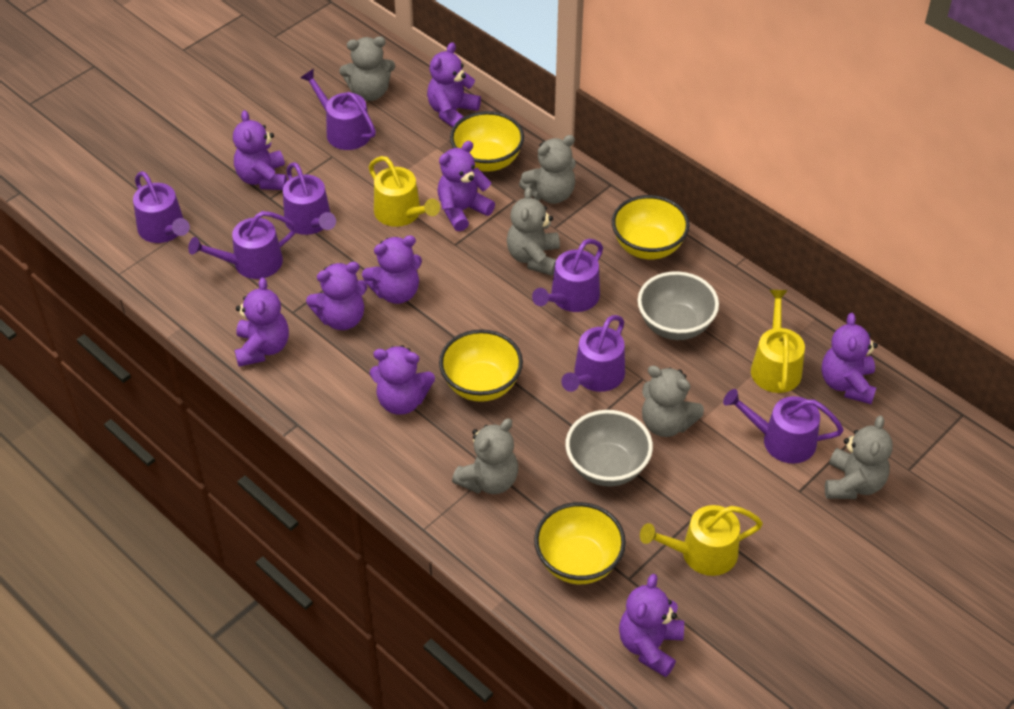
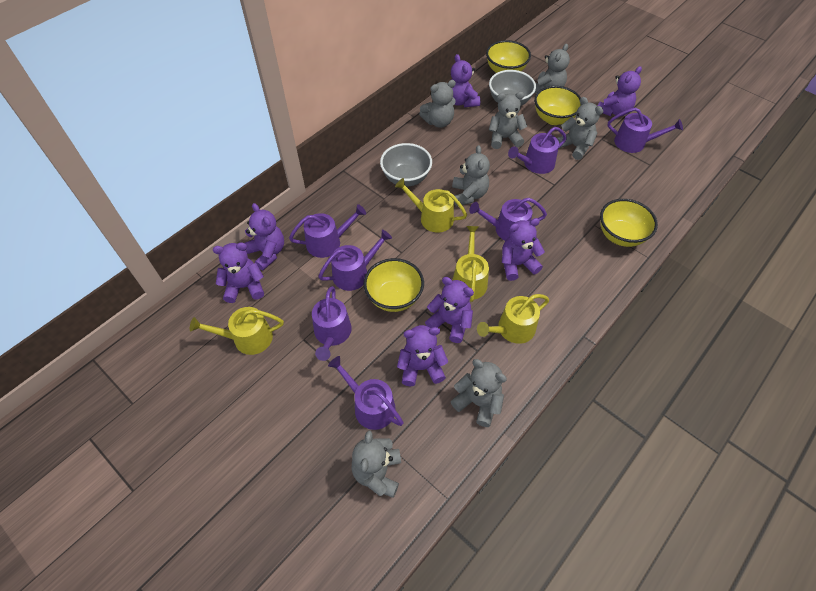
grey teddy bear: 6 -> 7
purple teddy bear: 9 -> 7
yellow watering can: 3 -> 4

